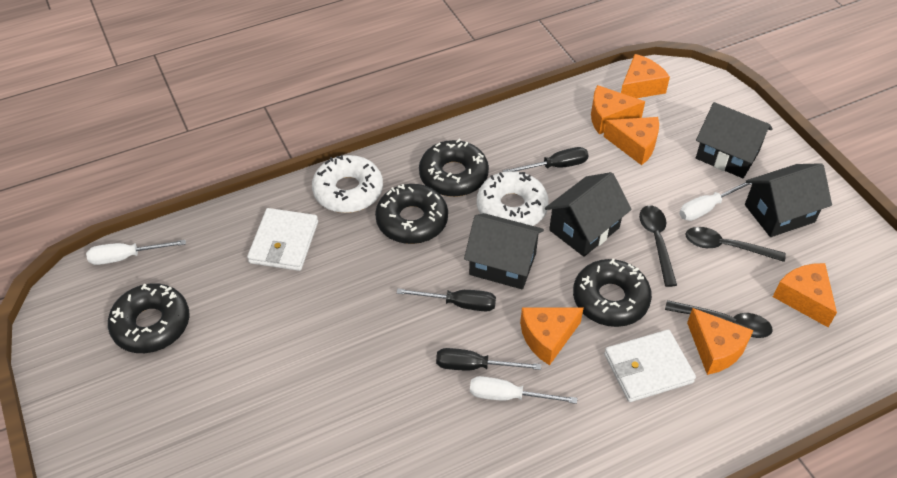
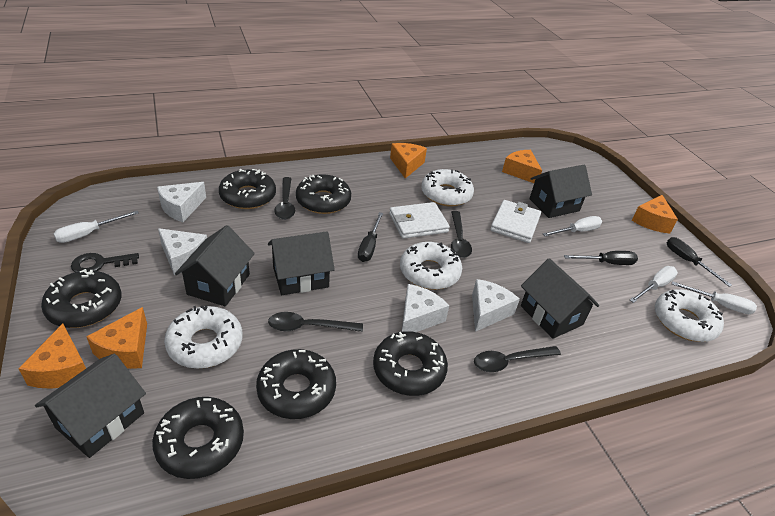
black donut: 4 -> 6
black house: 4 -> 5
black key: 0 -> 1
black spoon: 3 -> 4
orange cheese: 6 -> 5
white cheese: 0 -> 4
white donut: 2 -> 4
white screwdriver: 3 -> 4

